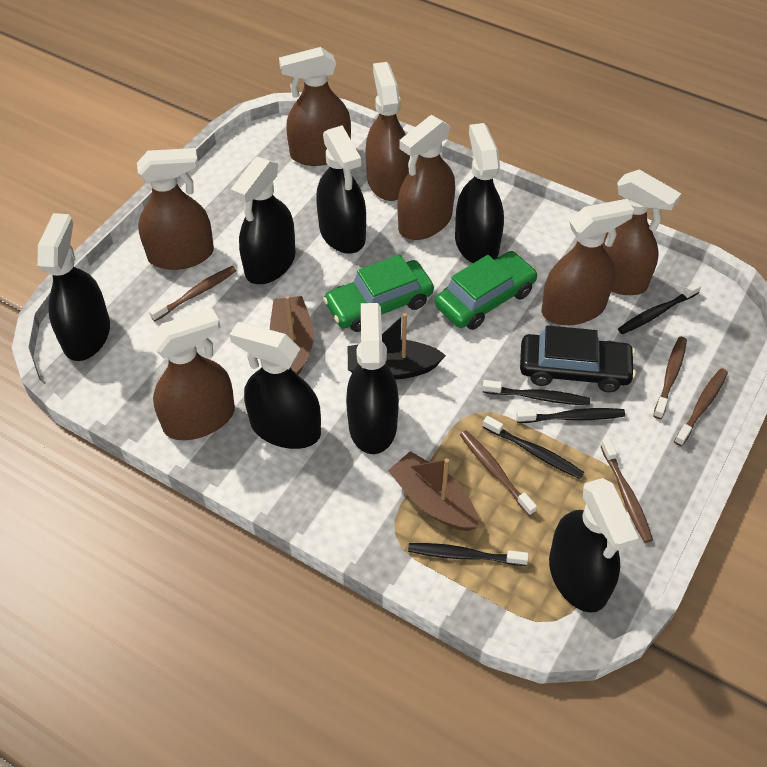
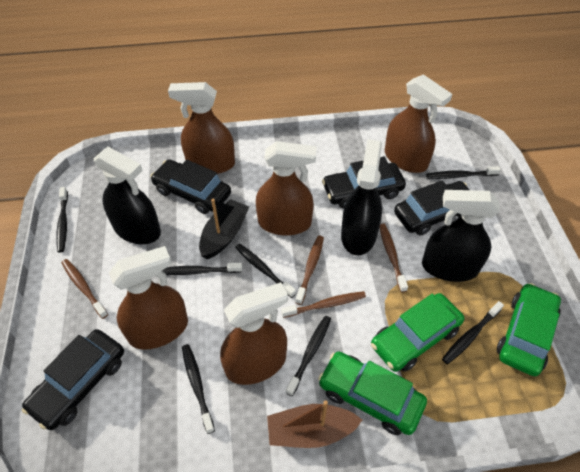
black car: 1 -> 4
black spray bottle: 7 -> 3
black toothbrush: 5 -> 7
brown boat: 2 -> 1
brown spray bottle: 7 -> 5
brown toothbrush: 5 -> 4
green car: 2 -> 3

